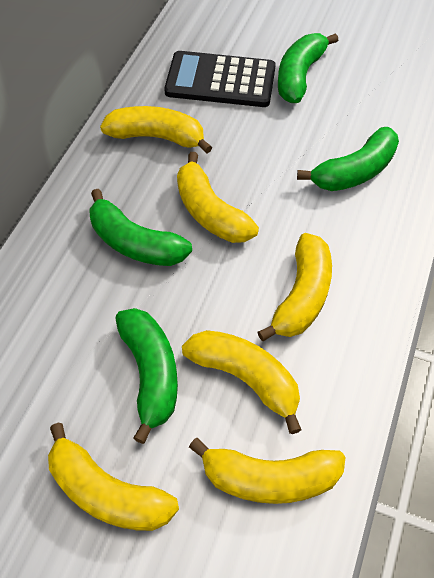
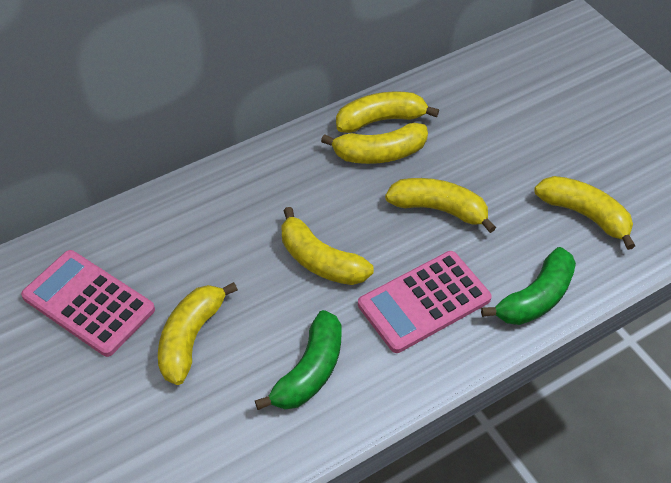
black calculator: 1 -> 0
green banana: 4 -> 2
pink calculator: 0 -> 2

